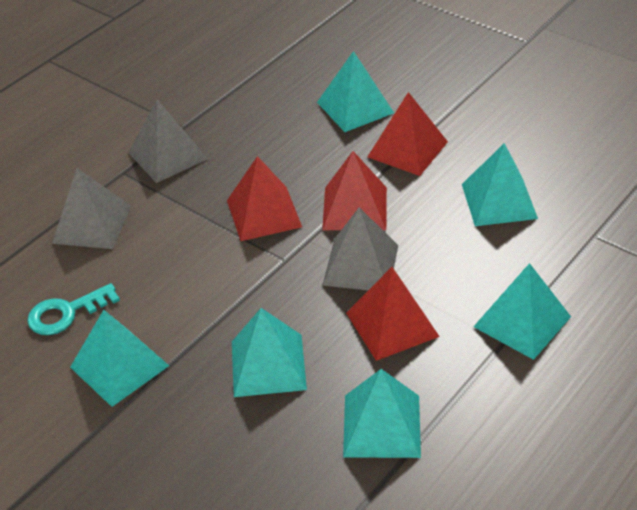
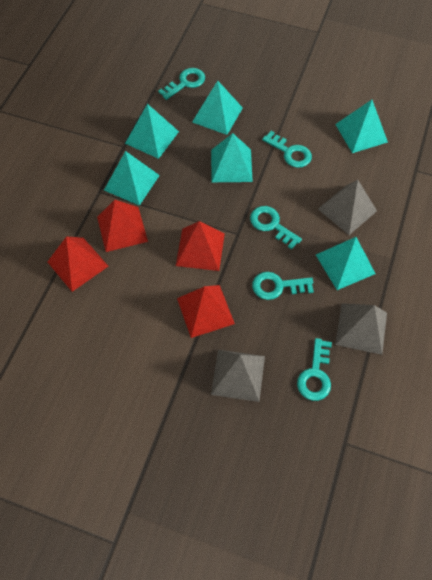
turquoise key: 1 -> 5

